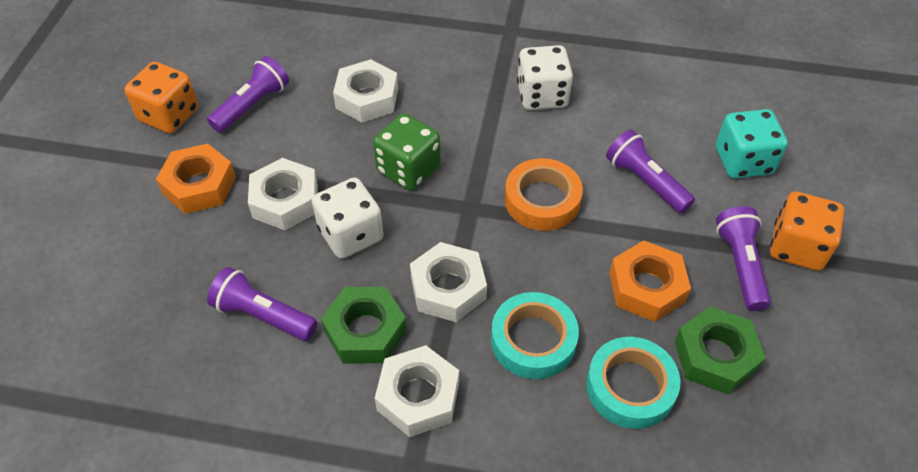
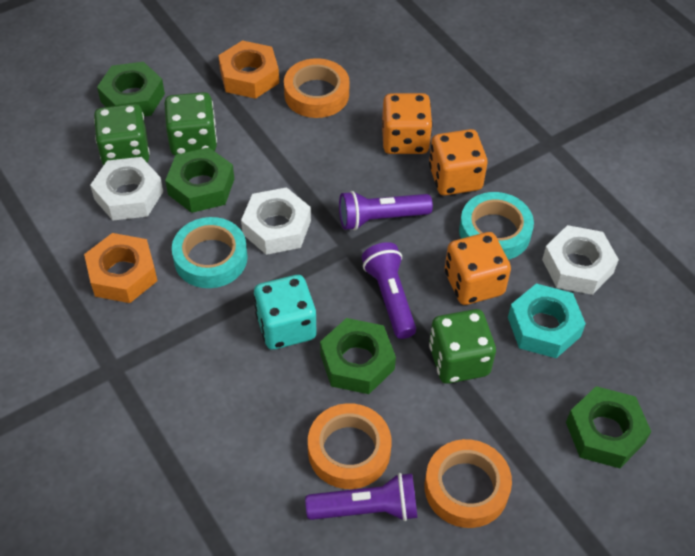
green dice: 1 -> 3
green nut: 2 -> 4
orange dice: 2 -> 3
orange tape: 1 -> 3
purple flashlight: 4 -> 3
turquoise nut: 0 -> 1
white dice: 2 -> 0
white nut: 4 -> 3

